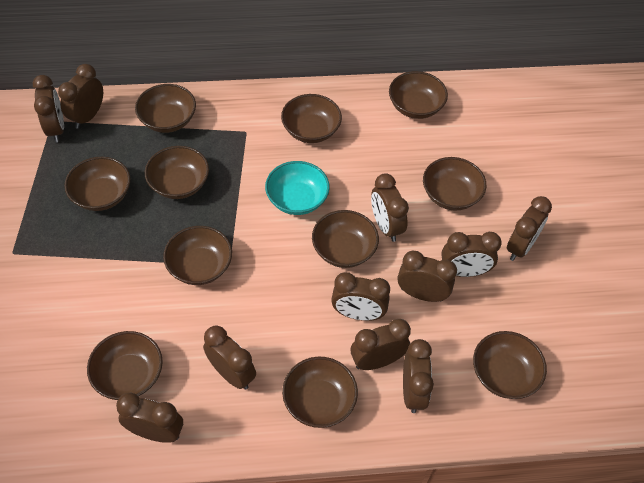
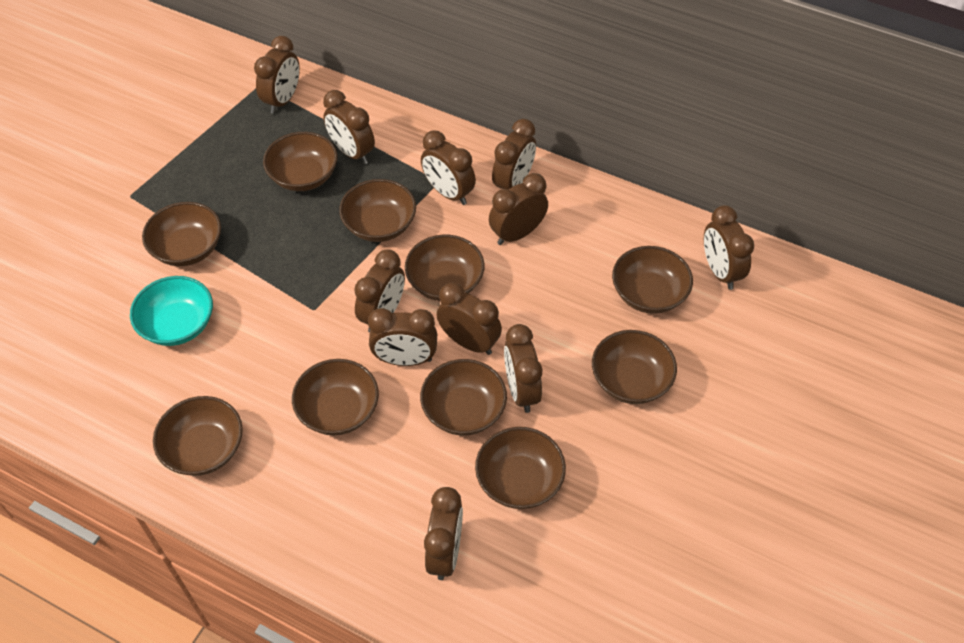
brown bowl: 11 -> 10

